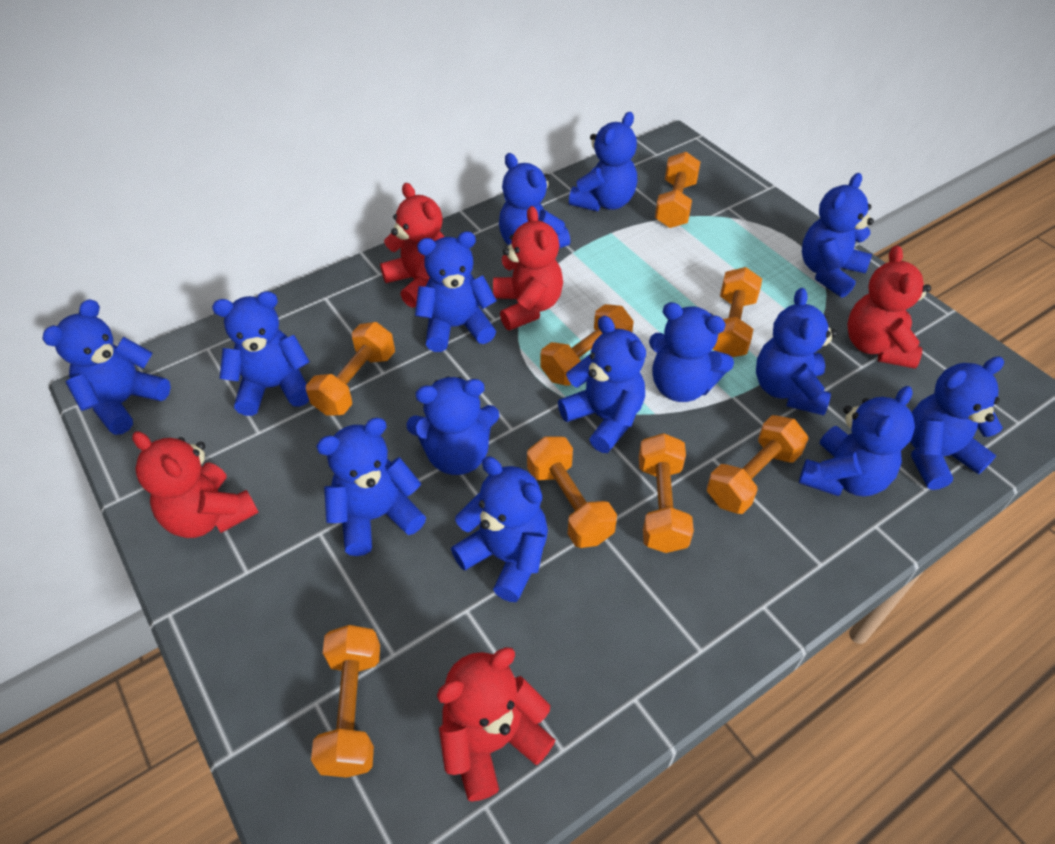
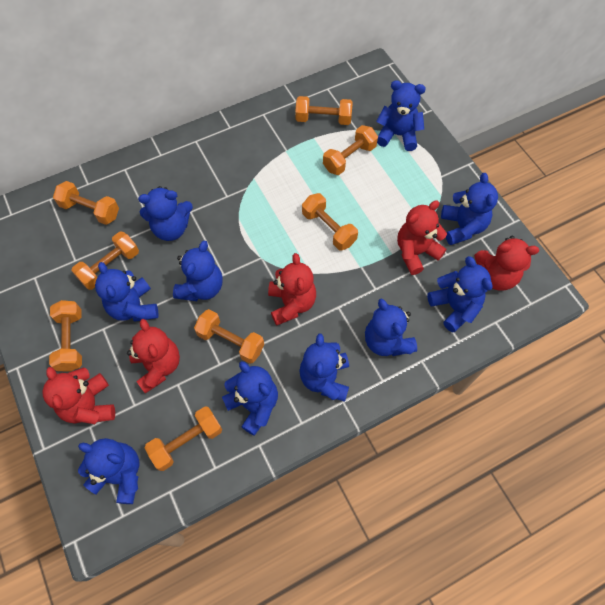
blue teddy bear: 14 -> 10

